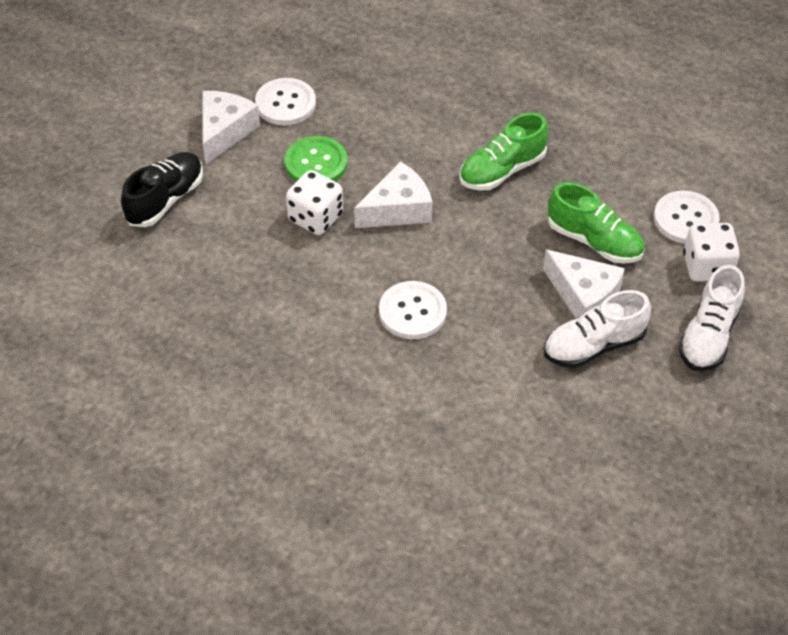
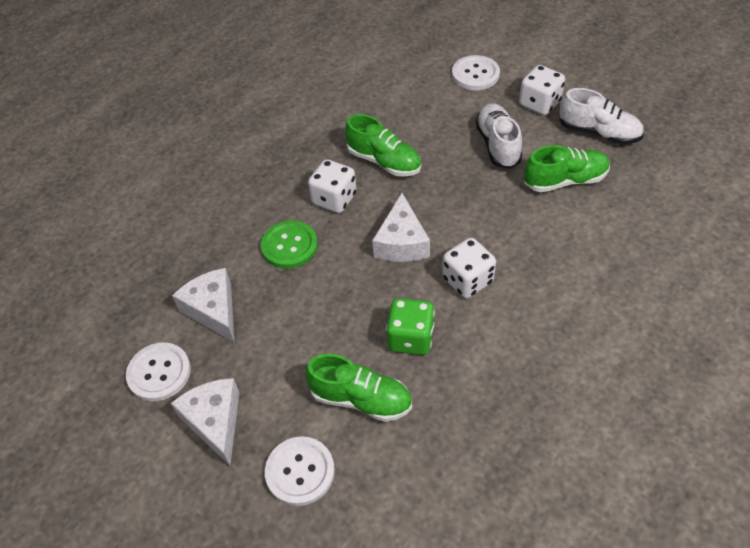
black shoe: 1 -> 0
green dice: 0 -> 1
green shoe: 2 -> 3
white dice: 2 -> 3

